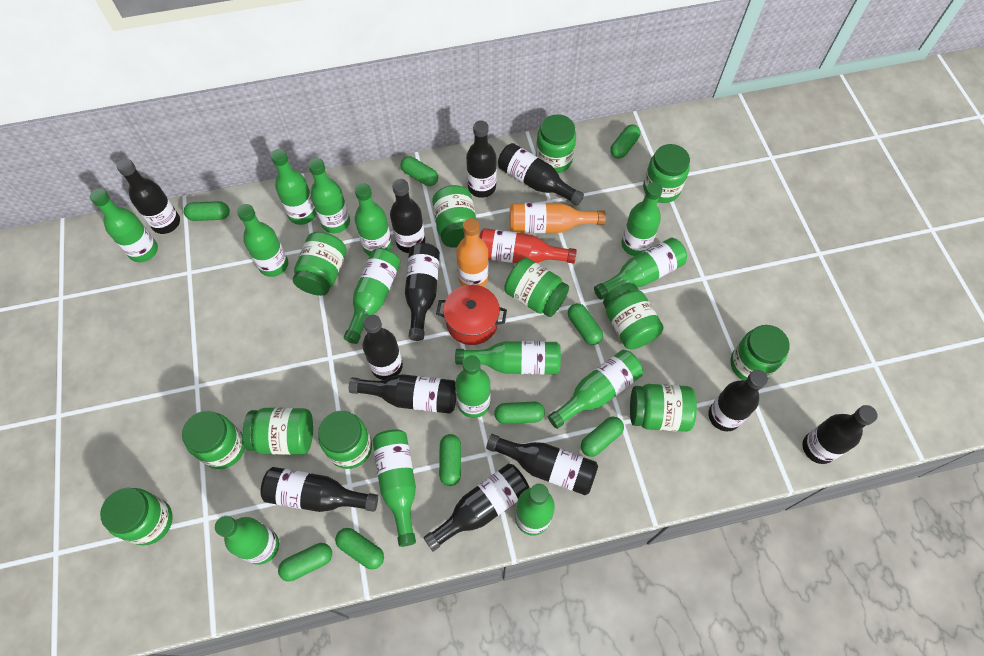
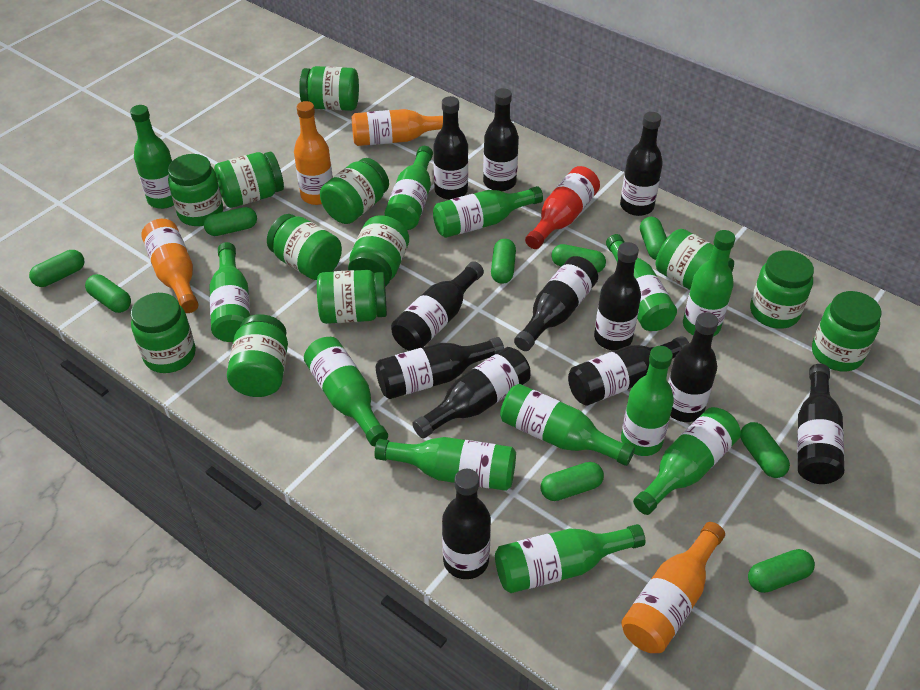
green bottle: 14 -> 12
orange bottle: 2 -> 4
red pot: 1 -> 0

